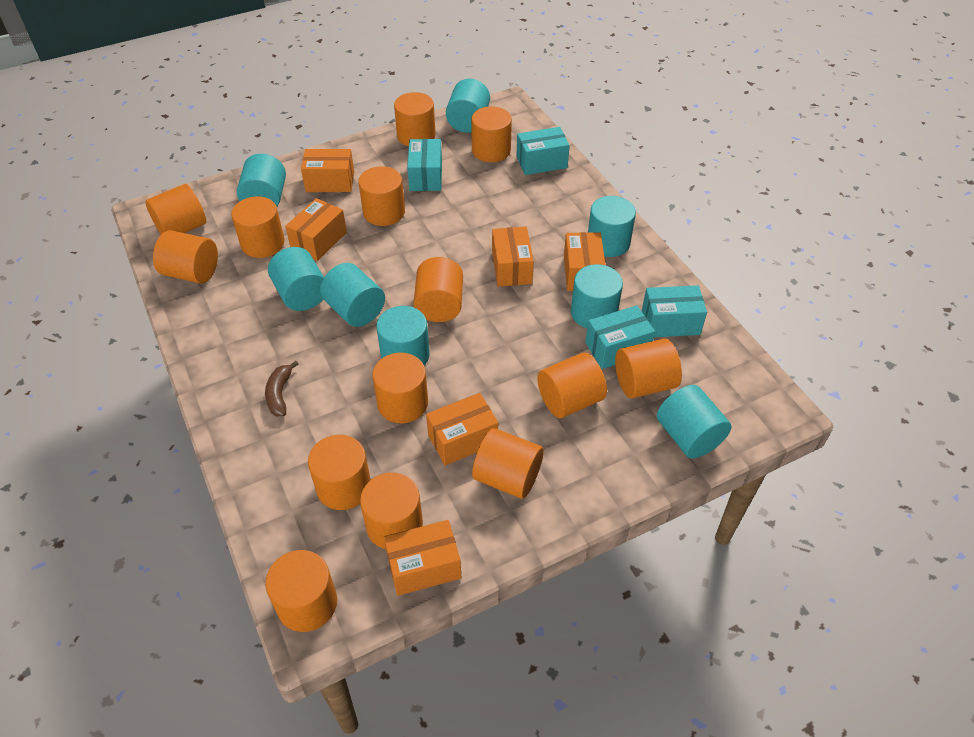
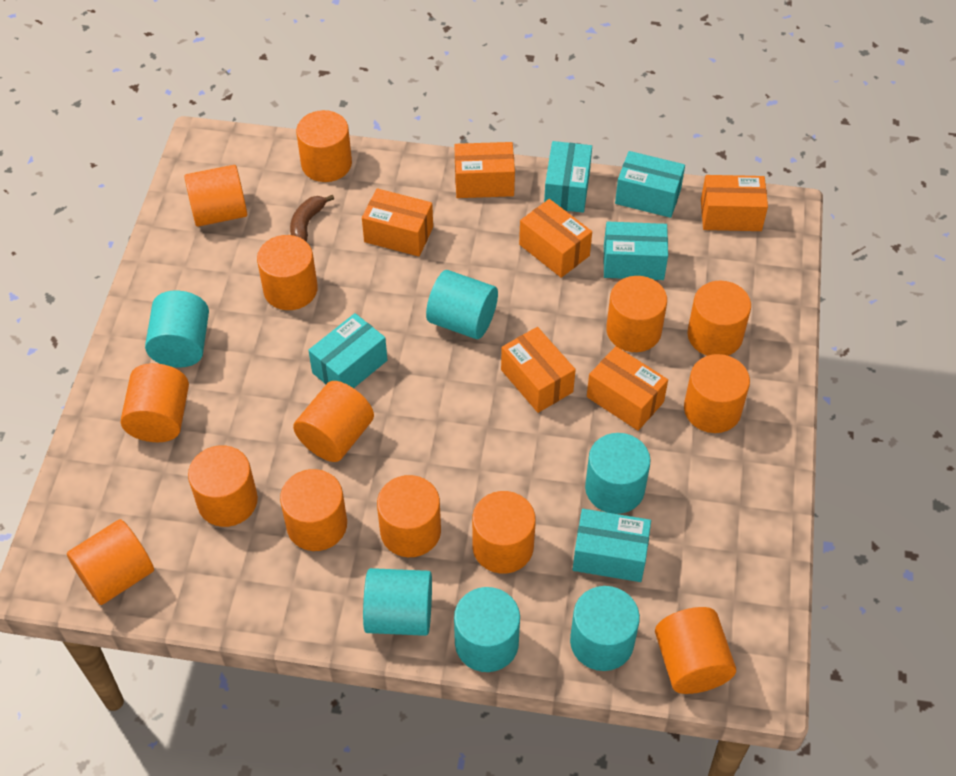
turquoise box: 4 -> 5
turquoise cylinder: 8 -> 6

